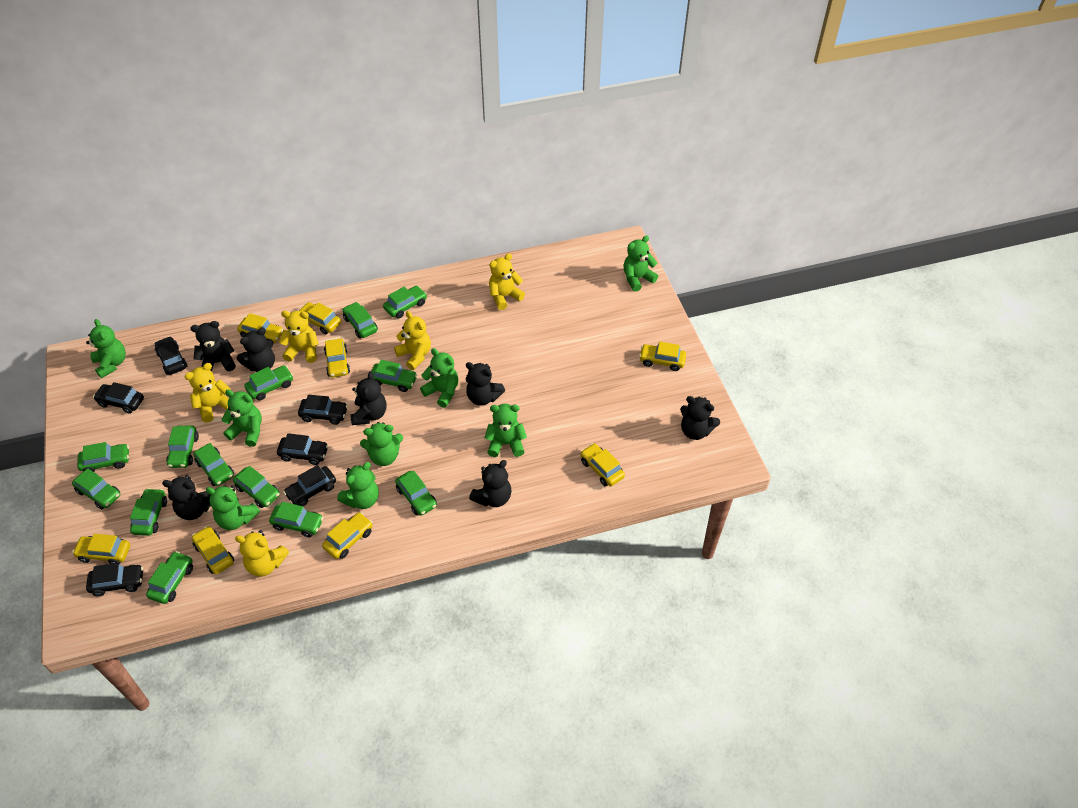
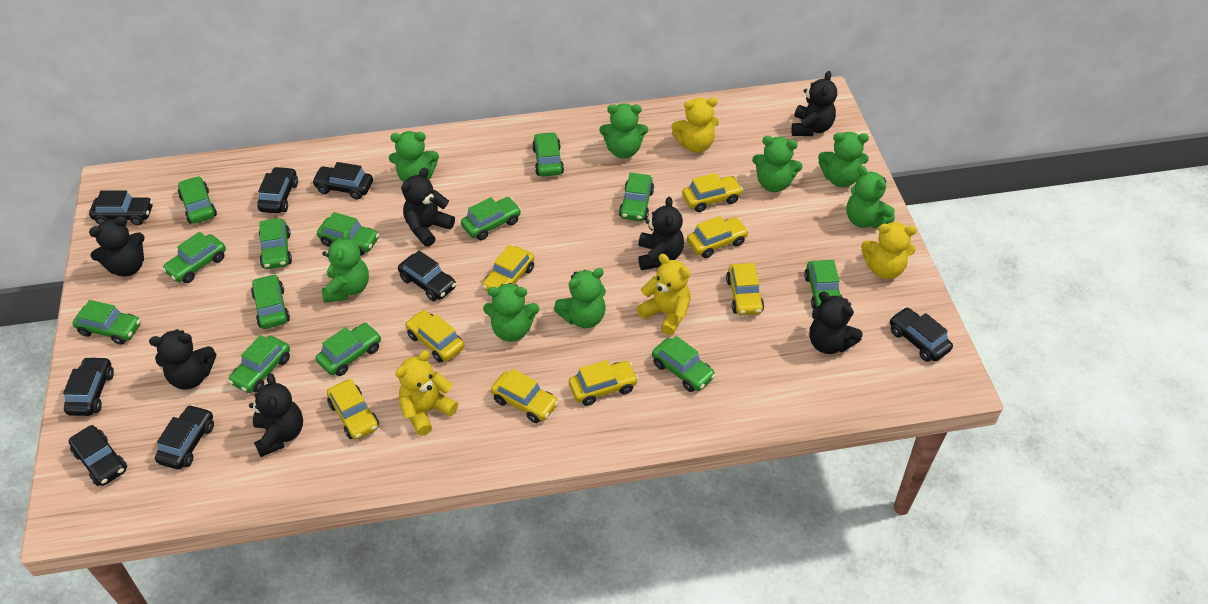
black car: 6 -> 8
yellow teddy bear: 5 -> 4

